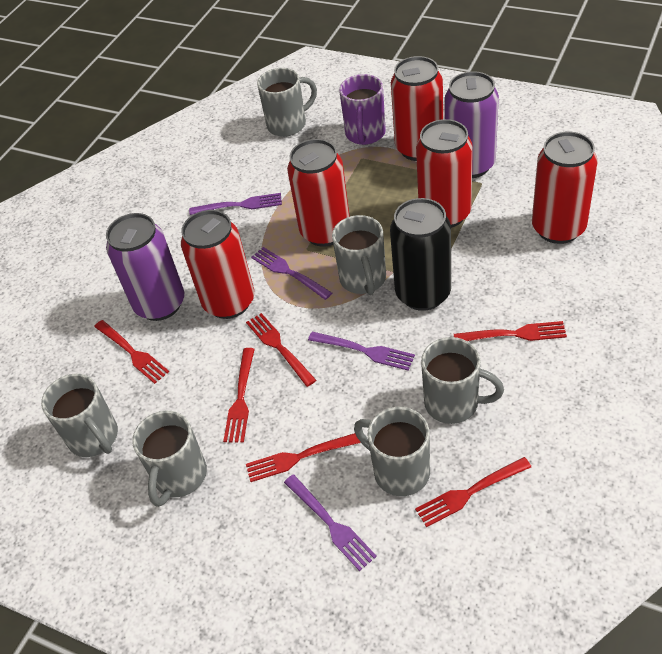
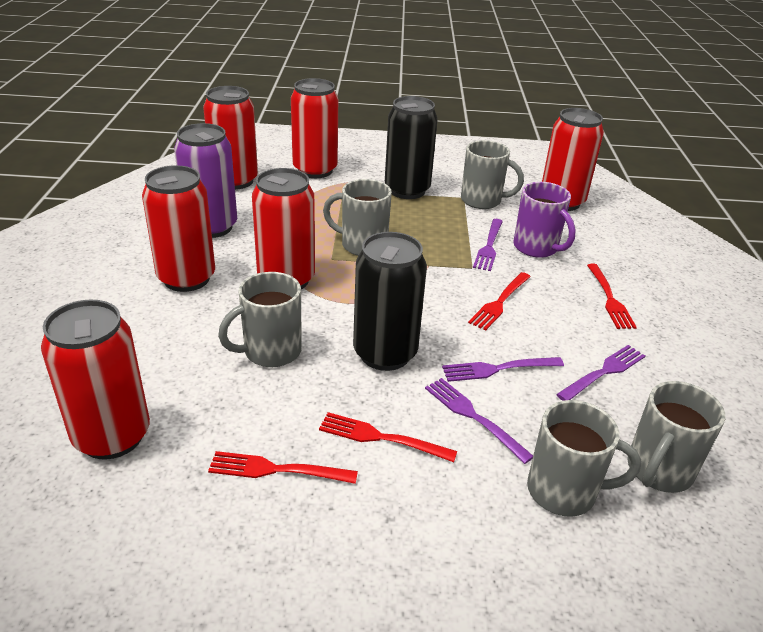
black can: 1 -> 2
grey mug: 6 -> 5
purple can: 2 -> 1
red can: 5 -> 6
red fork: 6 -> 4

